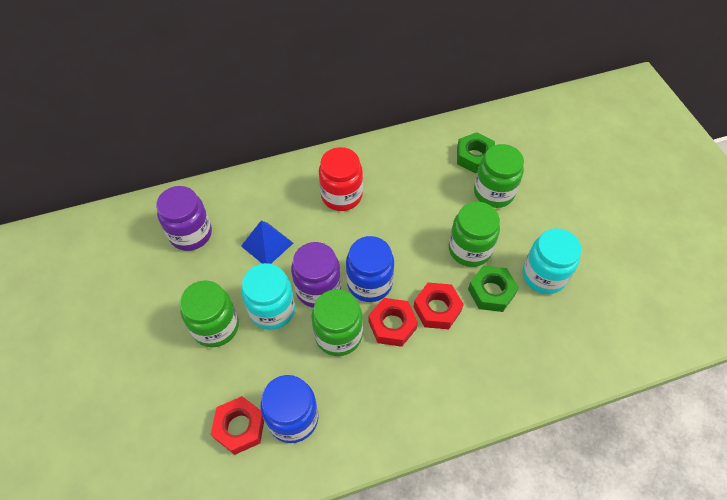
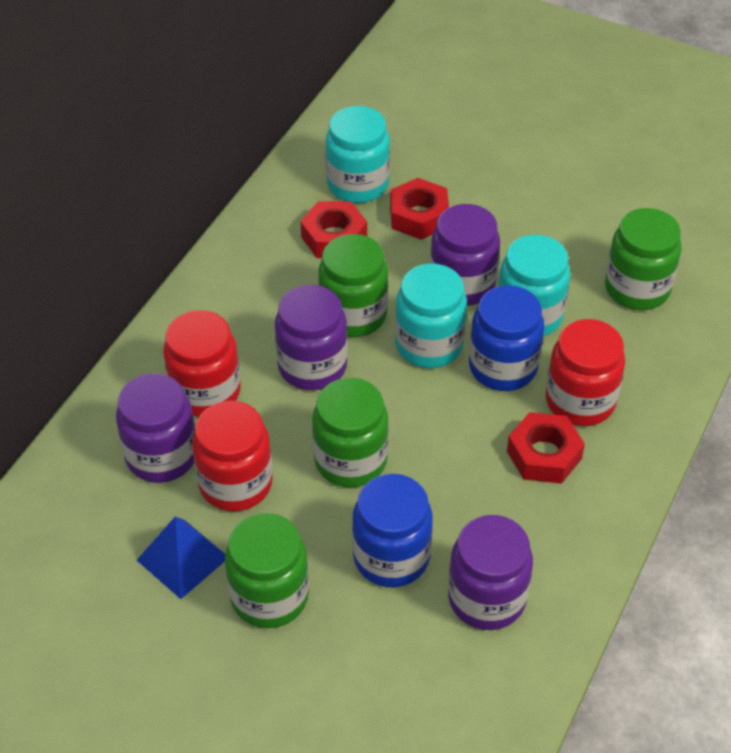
green nut: 2 -> 0
purple jar: 2 -> 4
red jar: 1 -> 3
turquoise jar: 2 -> 3

